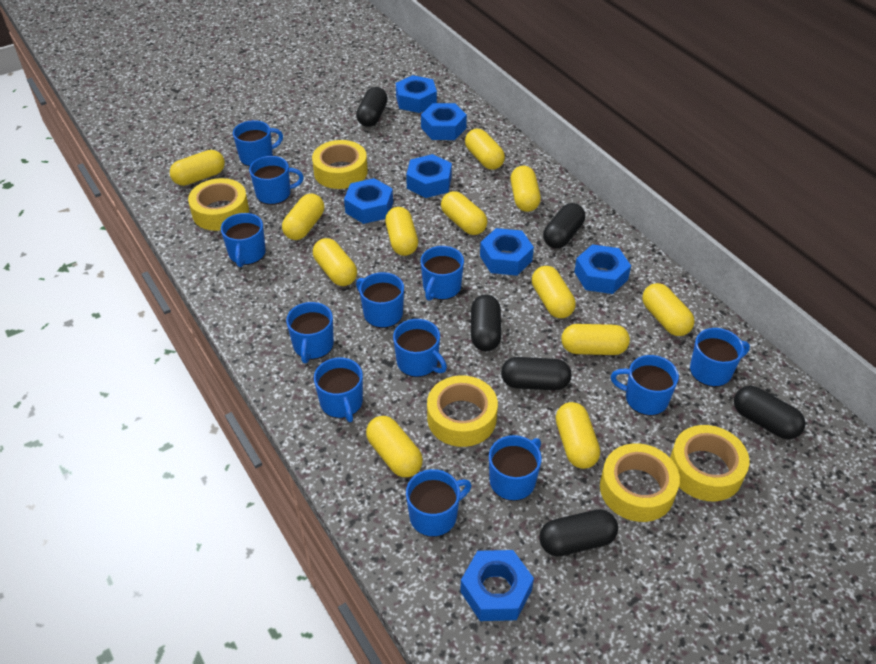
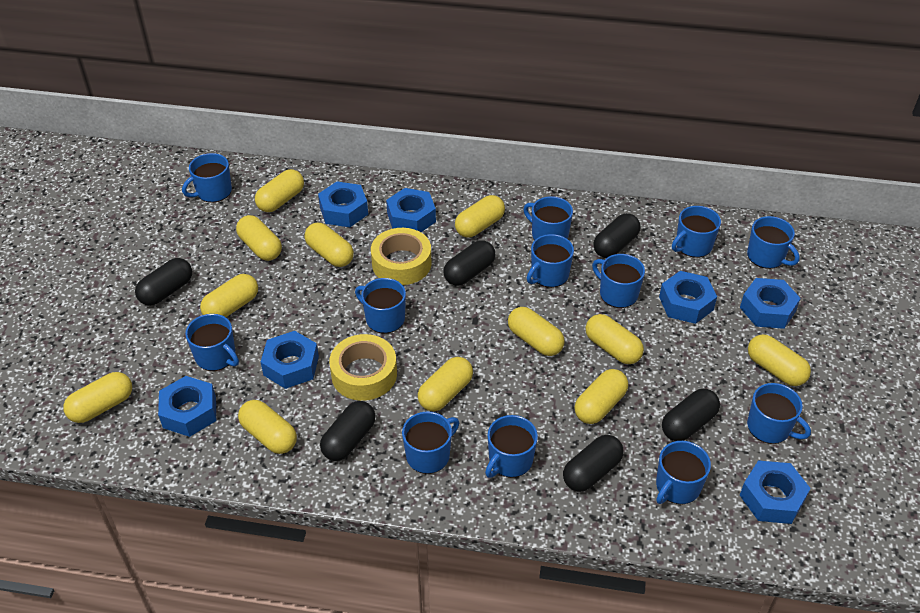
yellow tape: 5 -> 2

